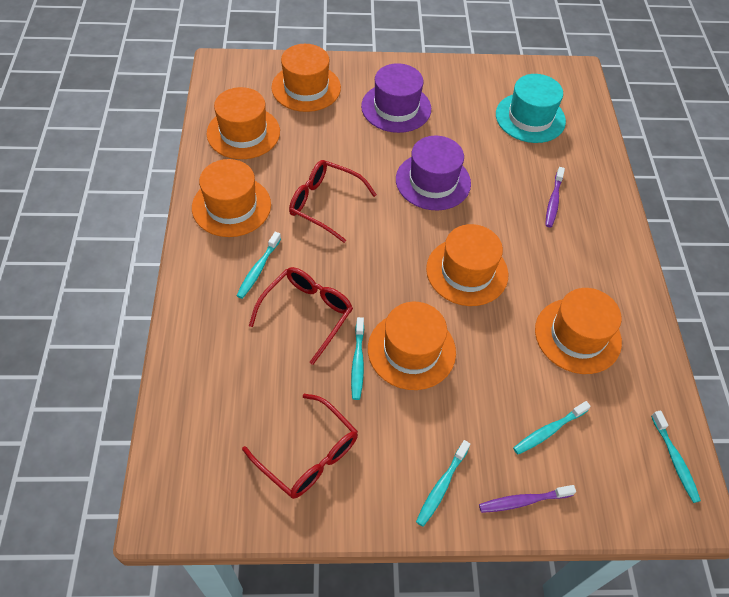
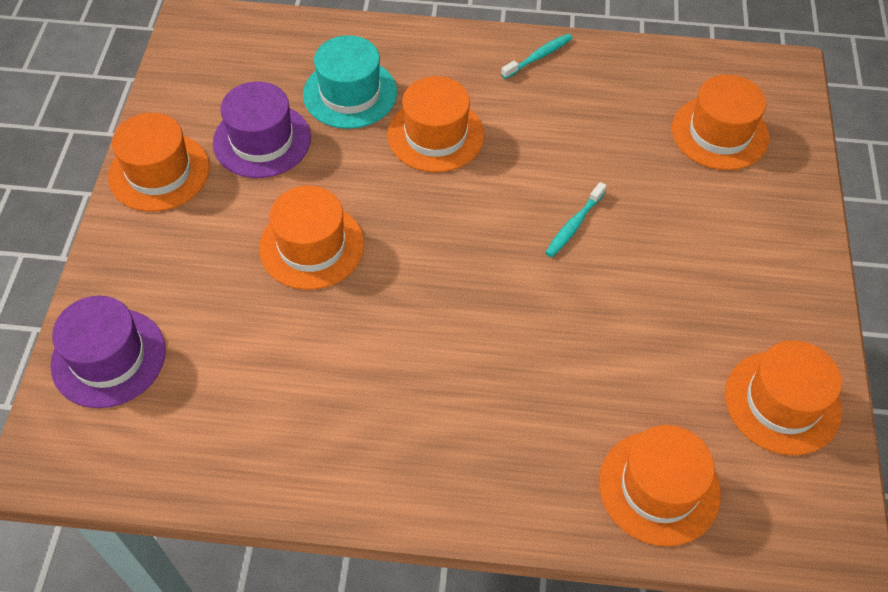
purple toothbrush: 2 -> 0
red glasses: 3 -> 0
turquoise toothbrush: 5 -> 2

